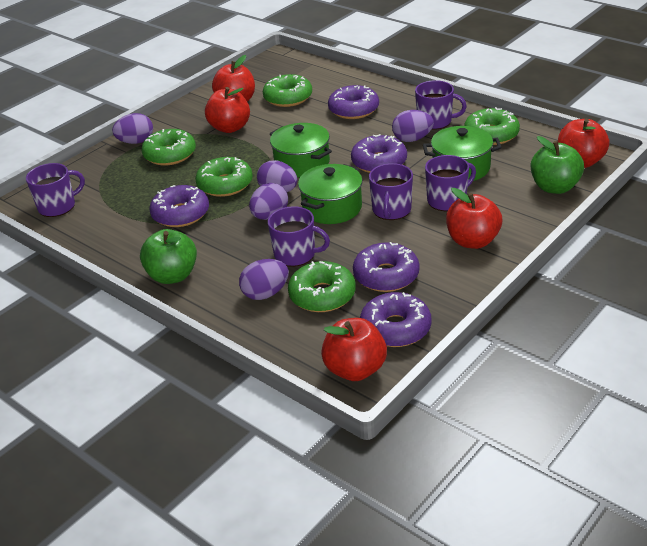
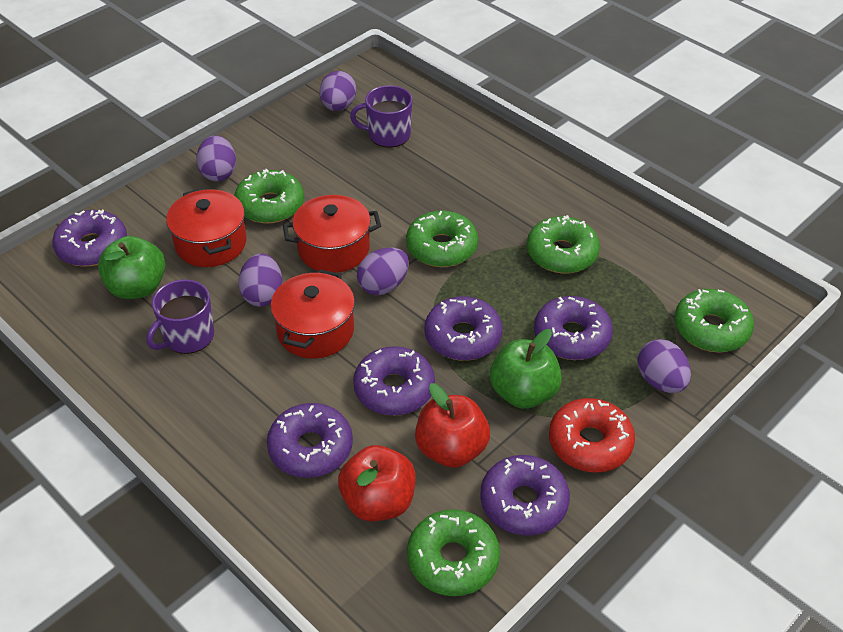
green pot: 3 -> 0
purple donut: 5 -> 6
purple mug: 5 -> 2
red apple: 5 -> 2
red donut: 0 -> 1
red pot: 0 -> 3

